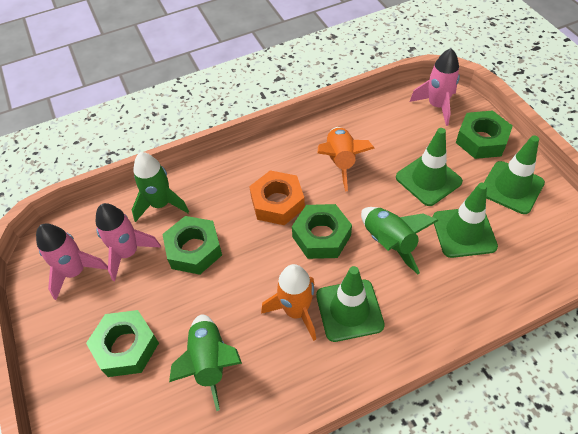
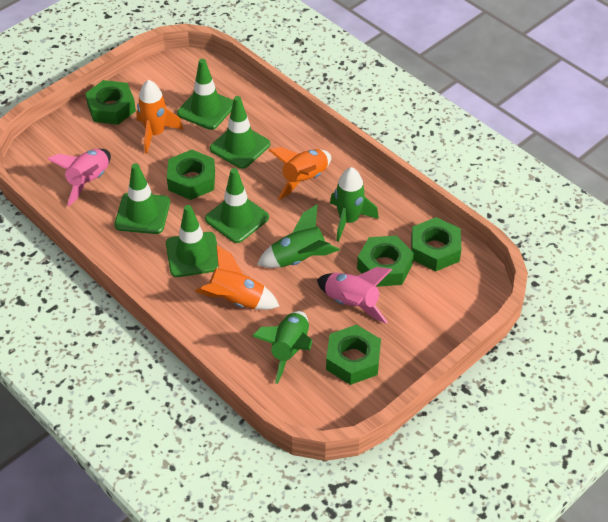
green nut: 4 -> 5
green traffic cone: 4 -> 5
orange nut: 1 -> 0
orange rocket: 2 -> 3
pink rocket: 3 -> 2

